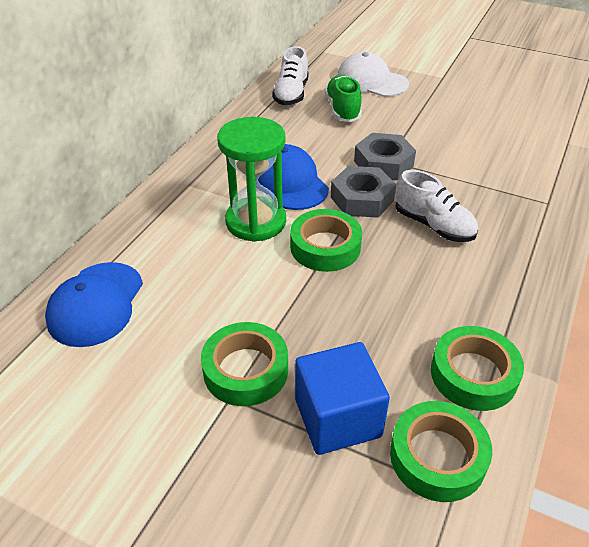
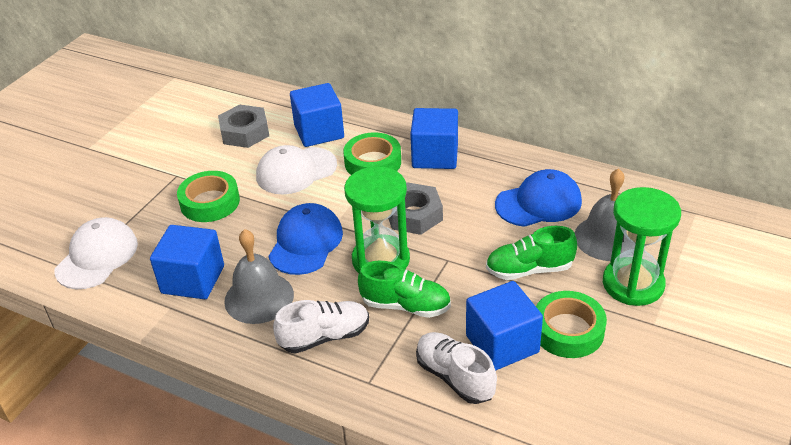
blue cube: 1 -> 4
green hourglass: 1 -> 2
green shoe: 1 -> 2
green tape: 4 -> 3
grey bell: 0 -> 2
white cap: 1 -> 2

